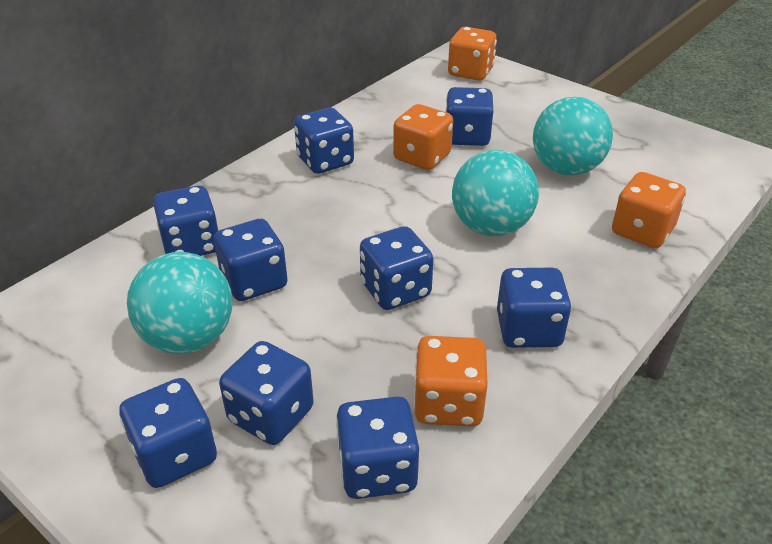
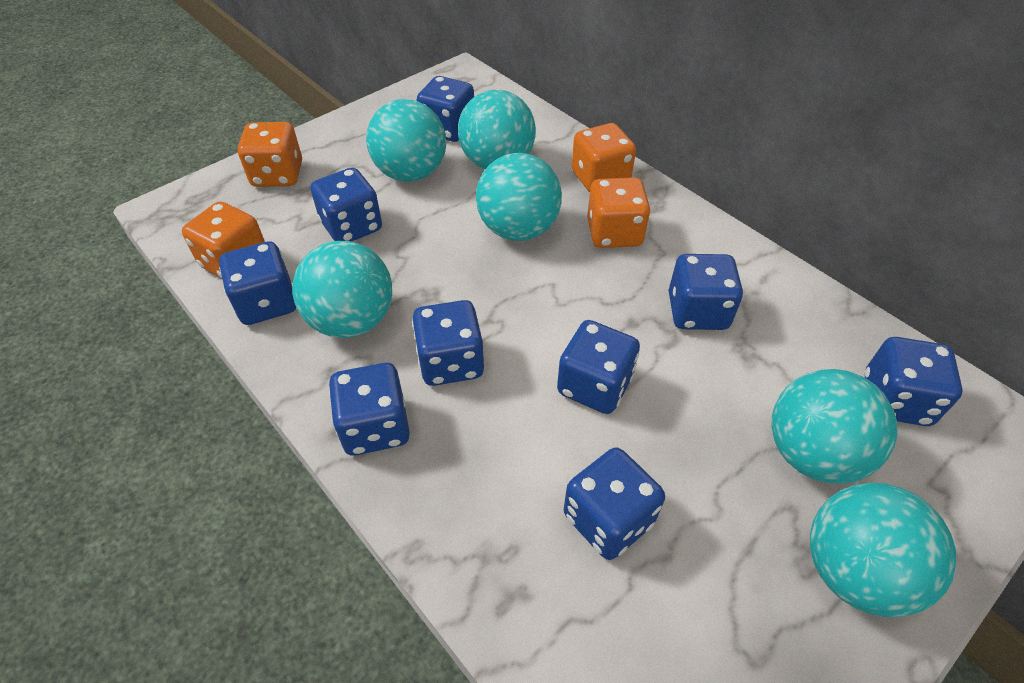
turquoise ball: 3 -> 6

